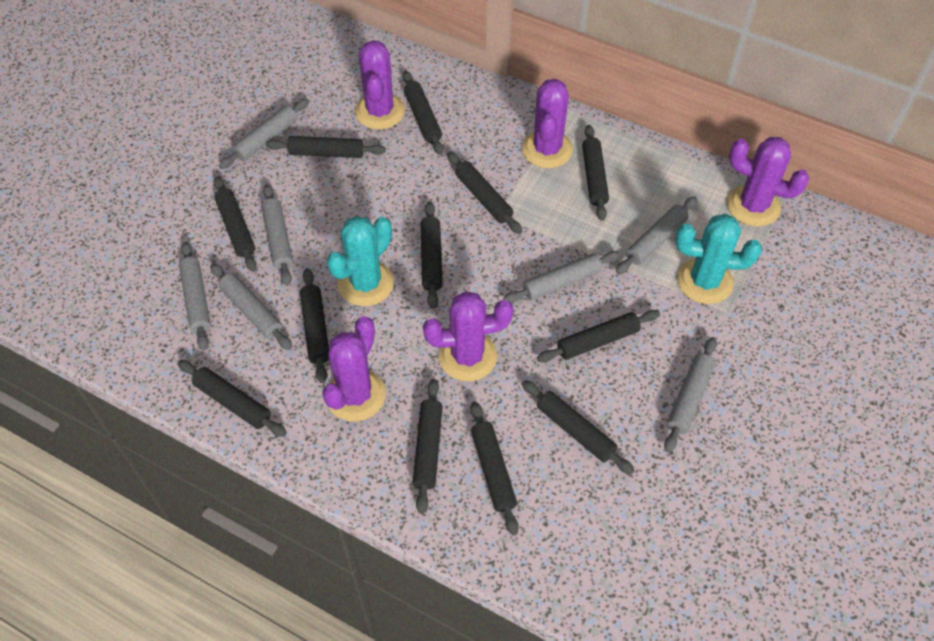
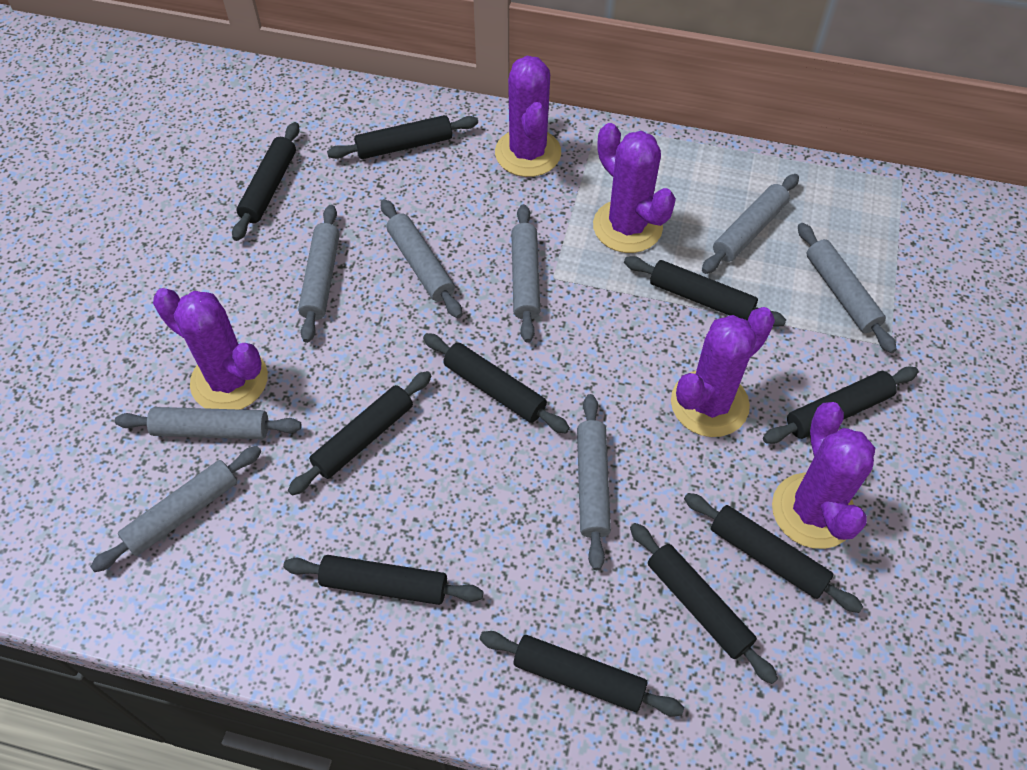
black rolling pin: 12 -> 10
grey rolling pin: 7 -> 8
turquoise cactus: 2 -> 0

